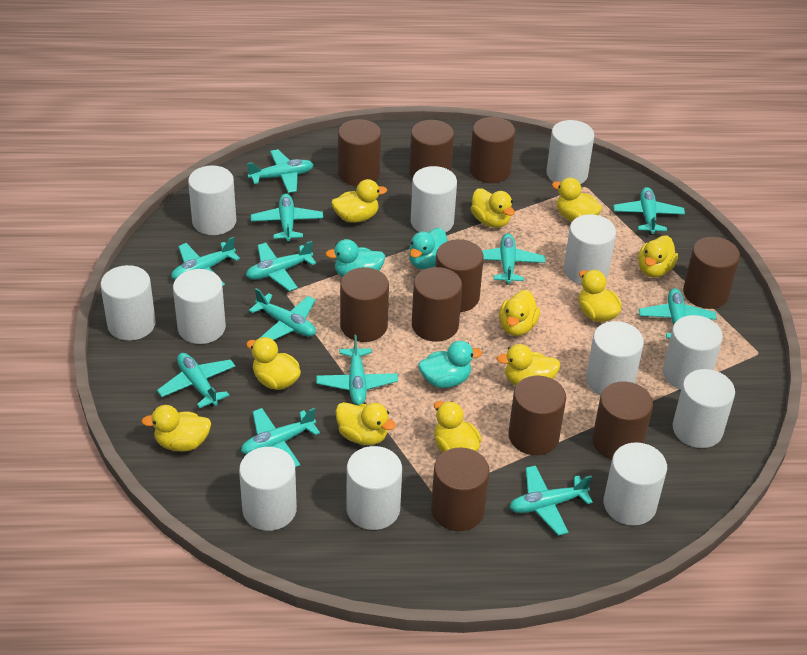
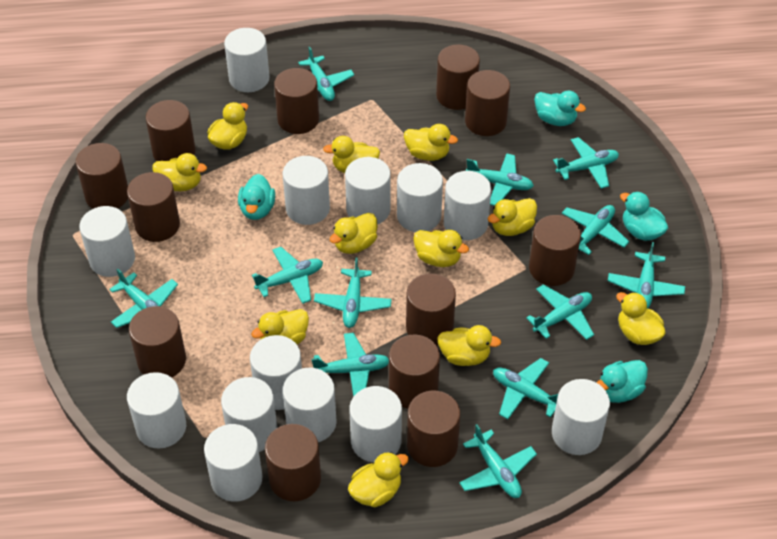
brown cylinder: 10 -> 12
turquoise duck: 3 -> 4
white cylinder: 12 -> 13

